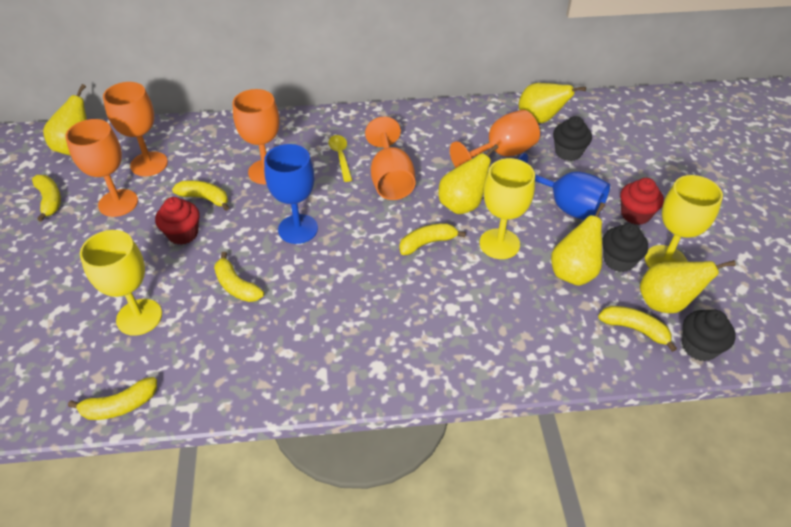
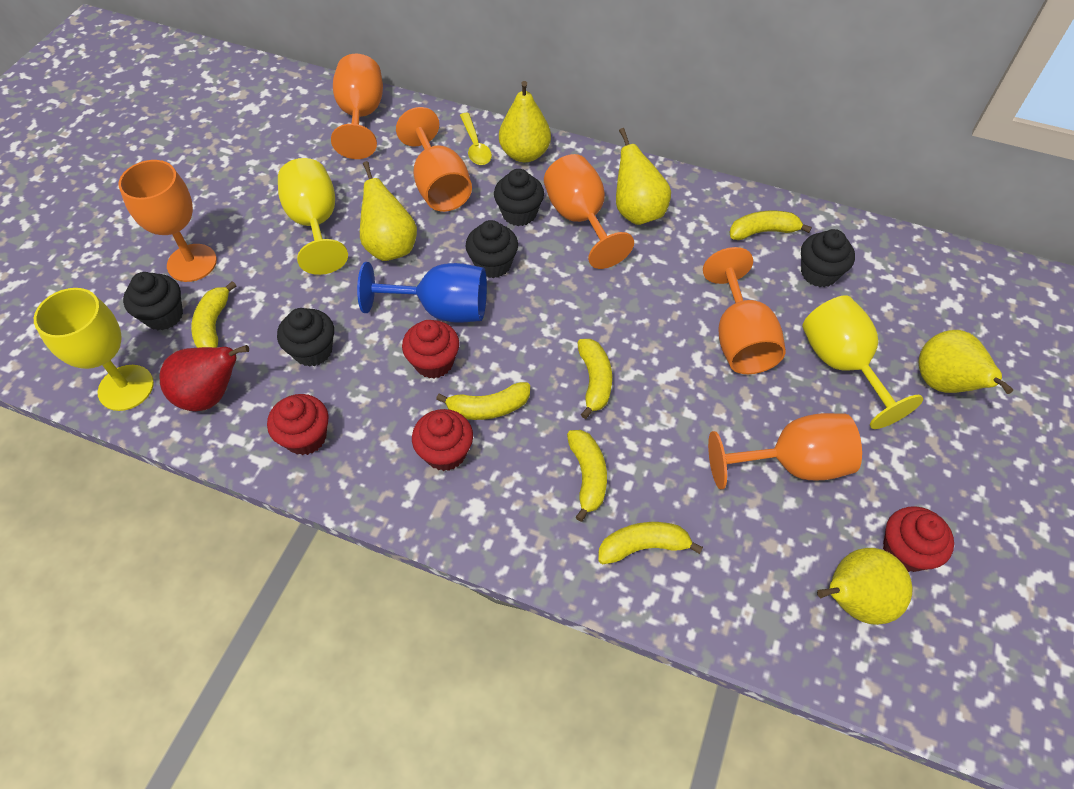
black cupcake: 3 -> 5
blue goblet: 2 -> 1
orange goblet: 5 -> 6
red cupcake: 2 -> 4
red pear: 0 -> 1

